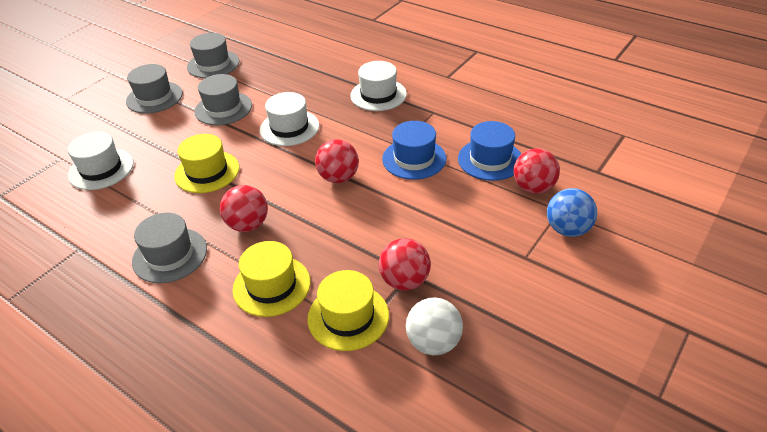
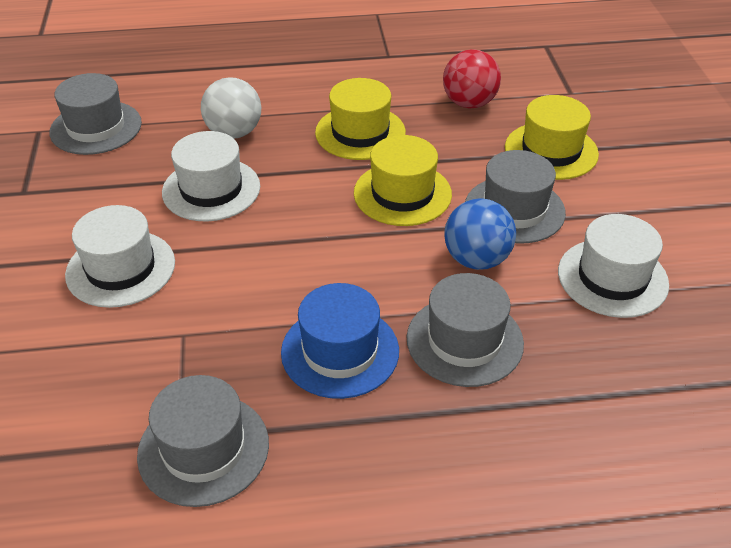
blue hat: 2 -> 1
red ball: 4 -> 1

